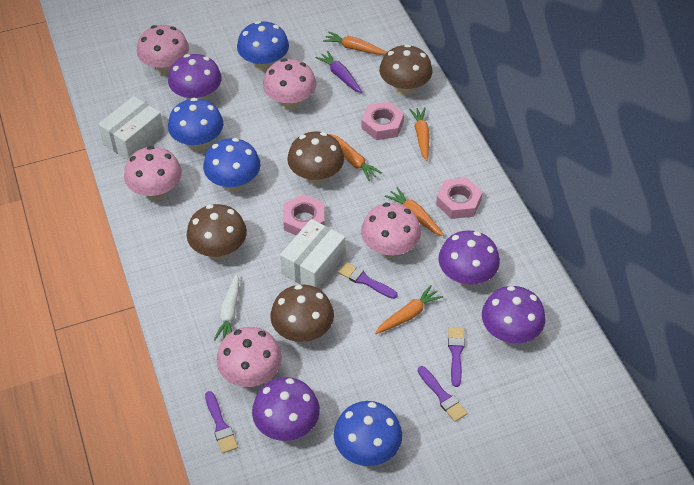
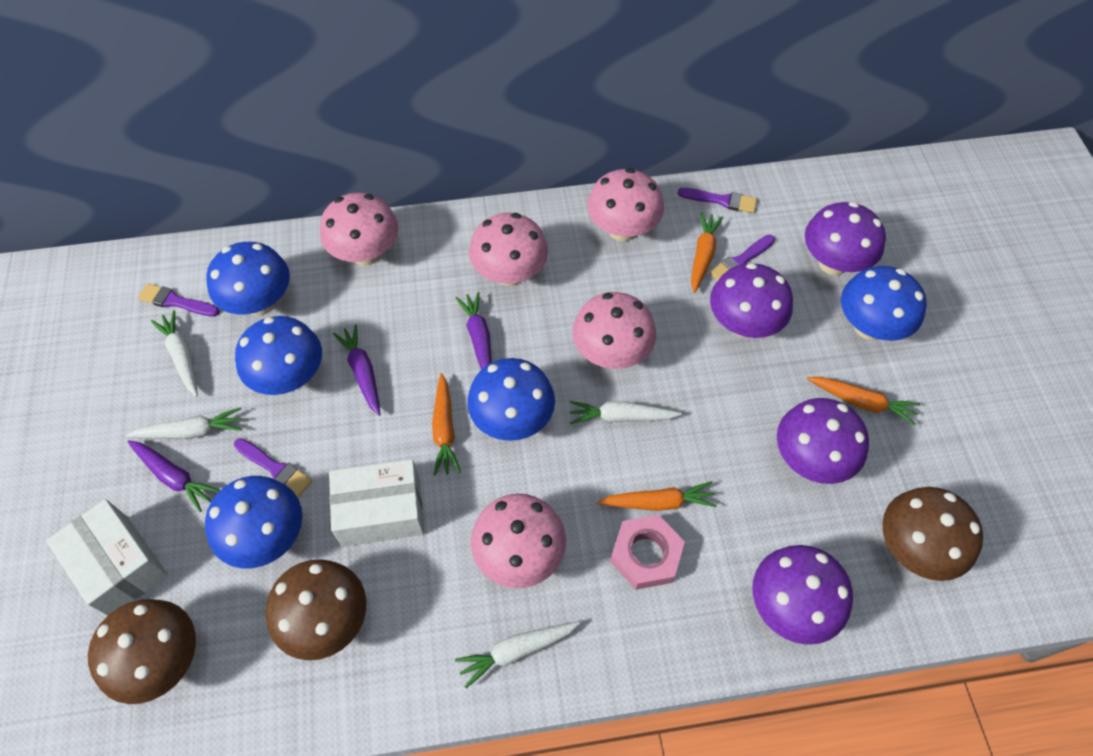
blue mushroom: 4 -> 5
brown mushroom: 4 -> 3
orange carrot: 5 -> 4
pink nut: 3 -> 1
purple carrot: 1 -> 3
white carrot: 1 -> 4

